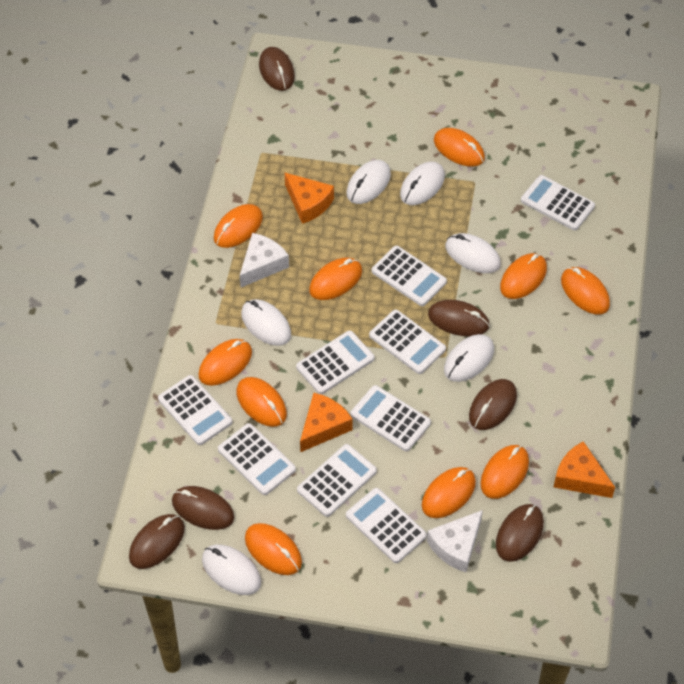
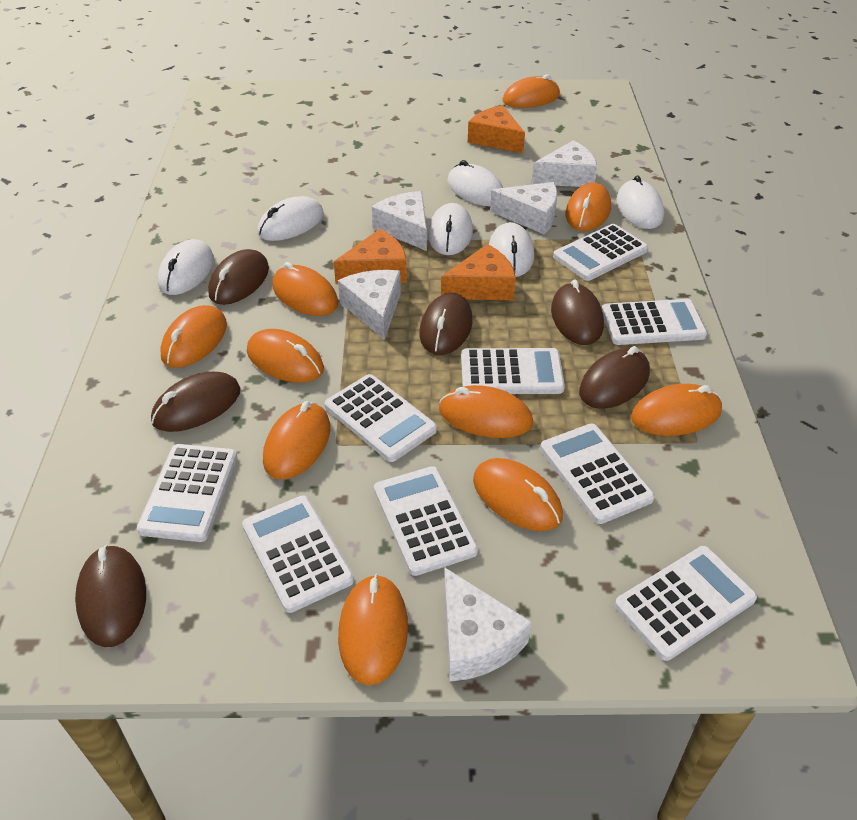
white cheese: 2 -> 5

